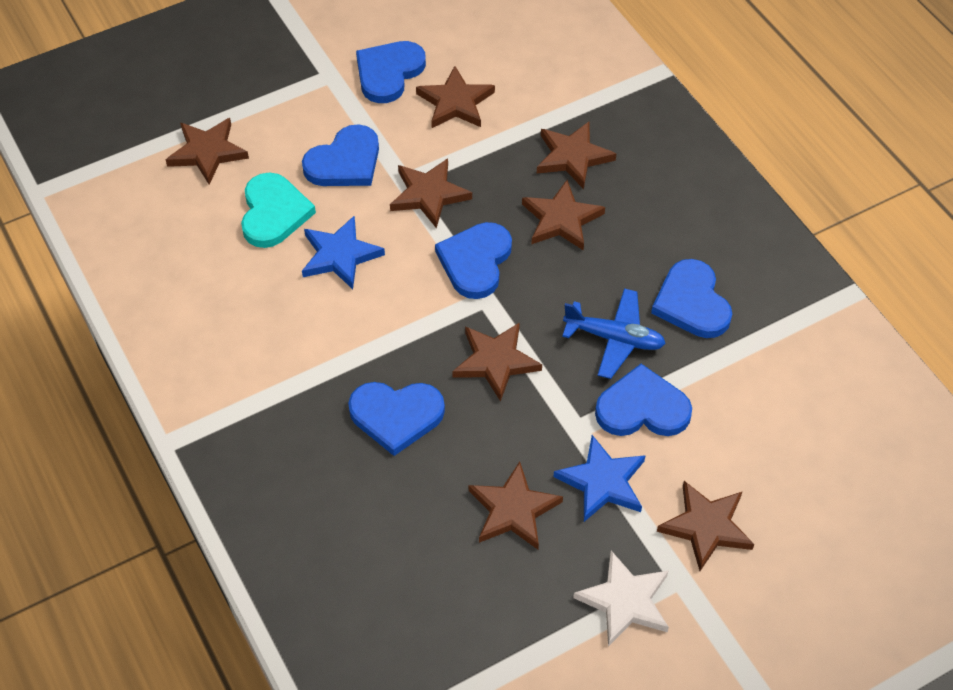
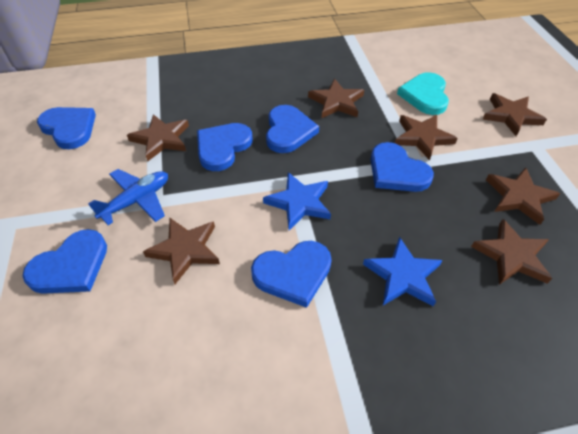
brown star: 8 -> 7
white star: 1 -> 0

